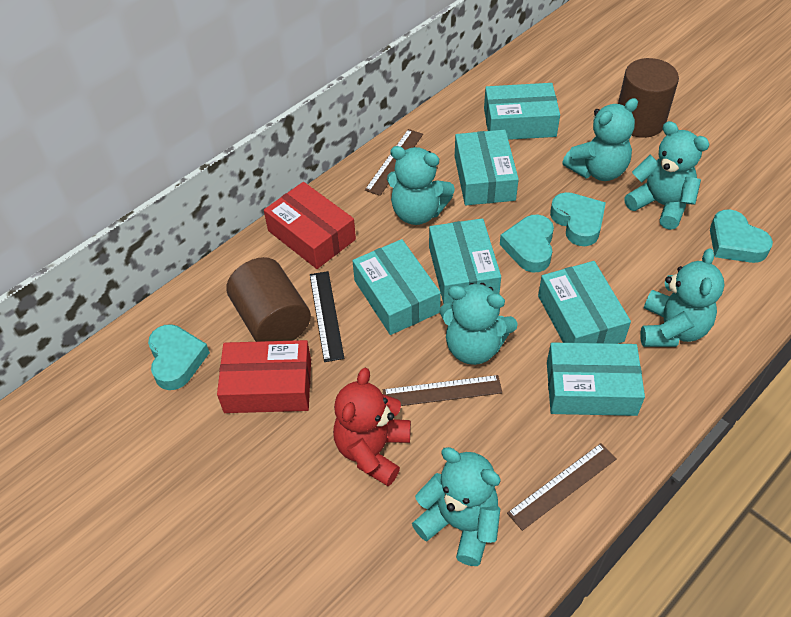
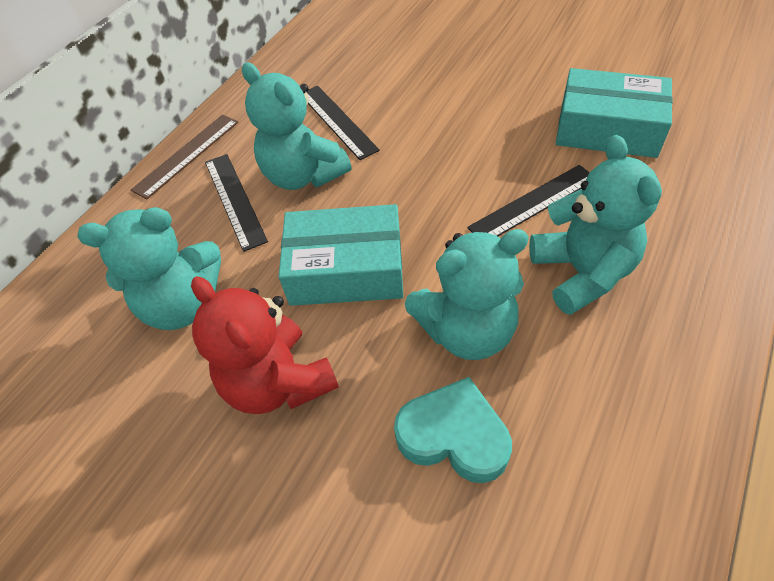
black ruler: 1 -> 3
brown cylinder: 2 -> 0
brown ruler: 3 -> 1
red box: 2 -> 0
turquoise box: 6 -> 2
turquoise heart: 4 -> 1
turquoise teddy bear: 6 -> 4

